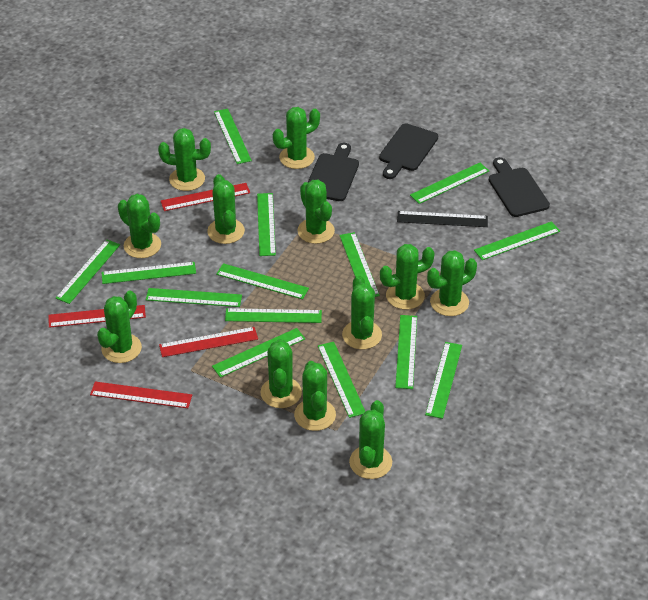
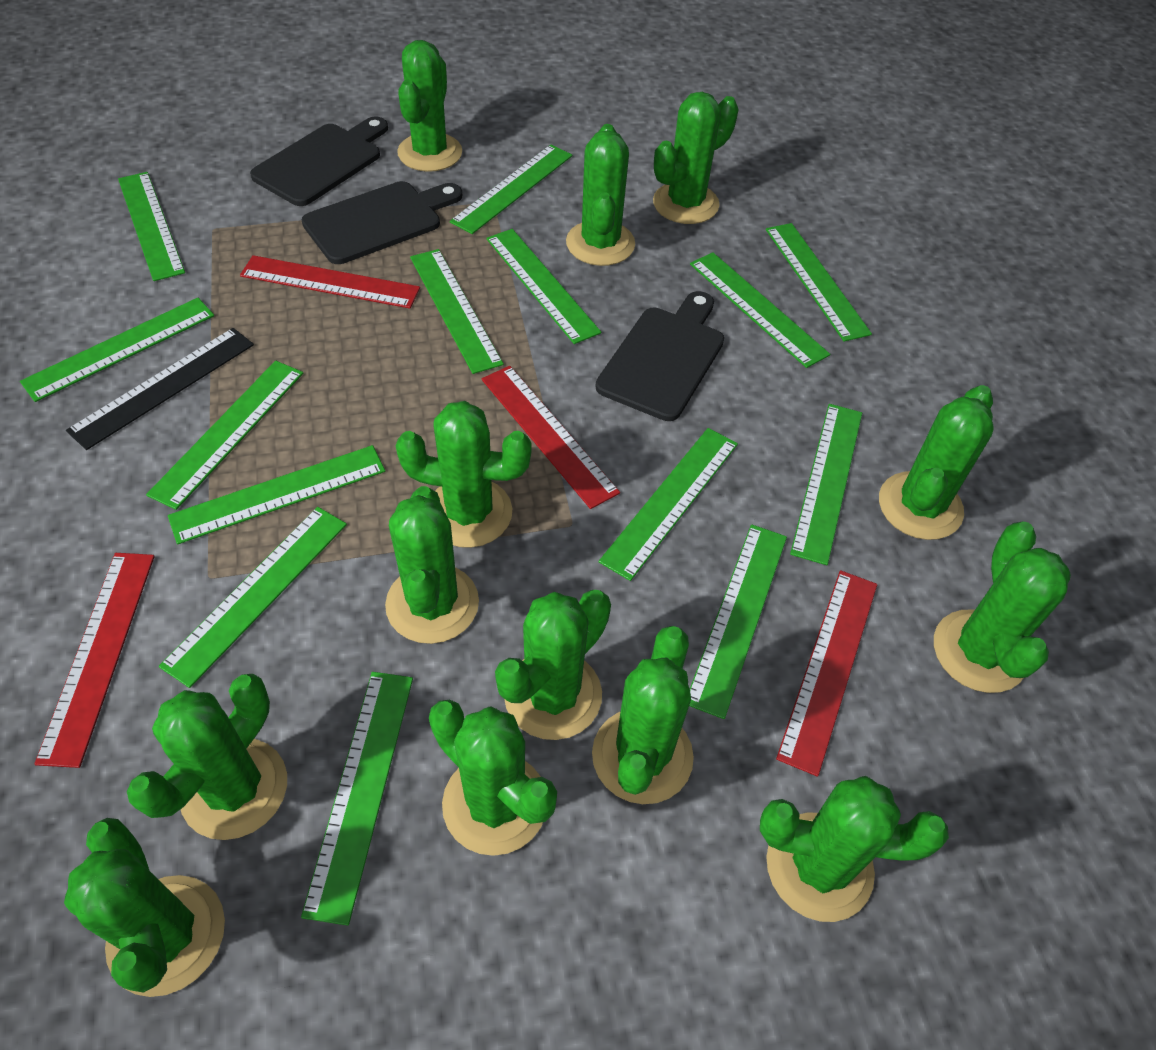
green cactus: 12 -> 13

